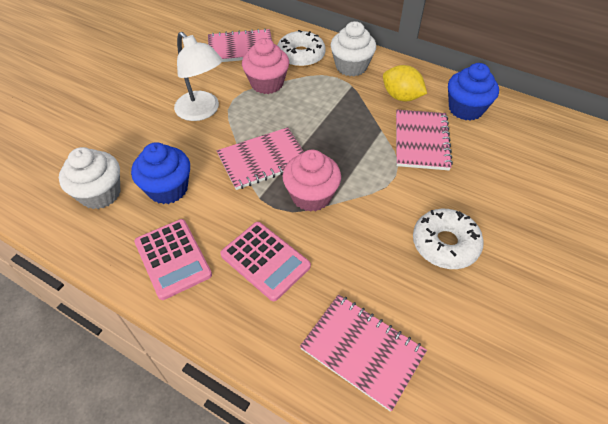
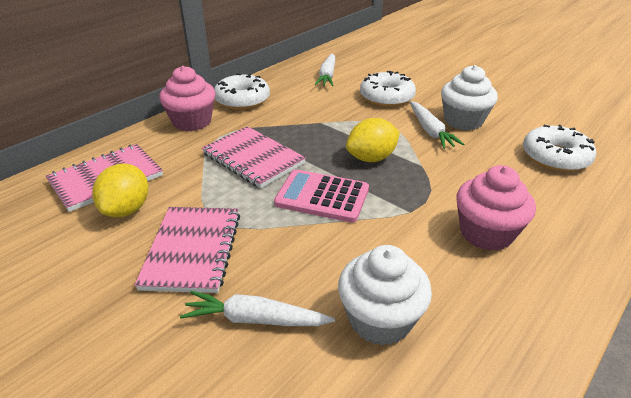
blue cupcake: 2 -> 0
pink calculator: 2 -> 1
pink notebook: 4 -> 3
white carrot: 0 -> 3
white donut: 2 -> 3
white lamp: 1 -> 0
yellow lemon: 1 -> 2

